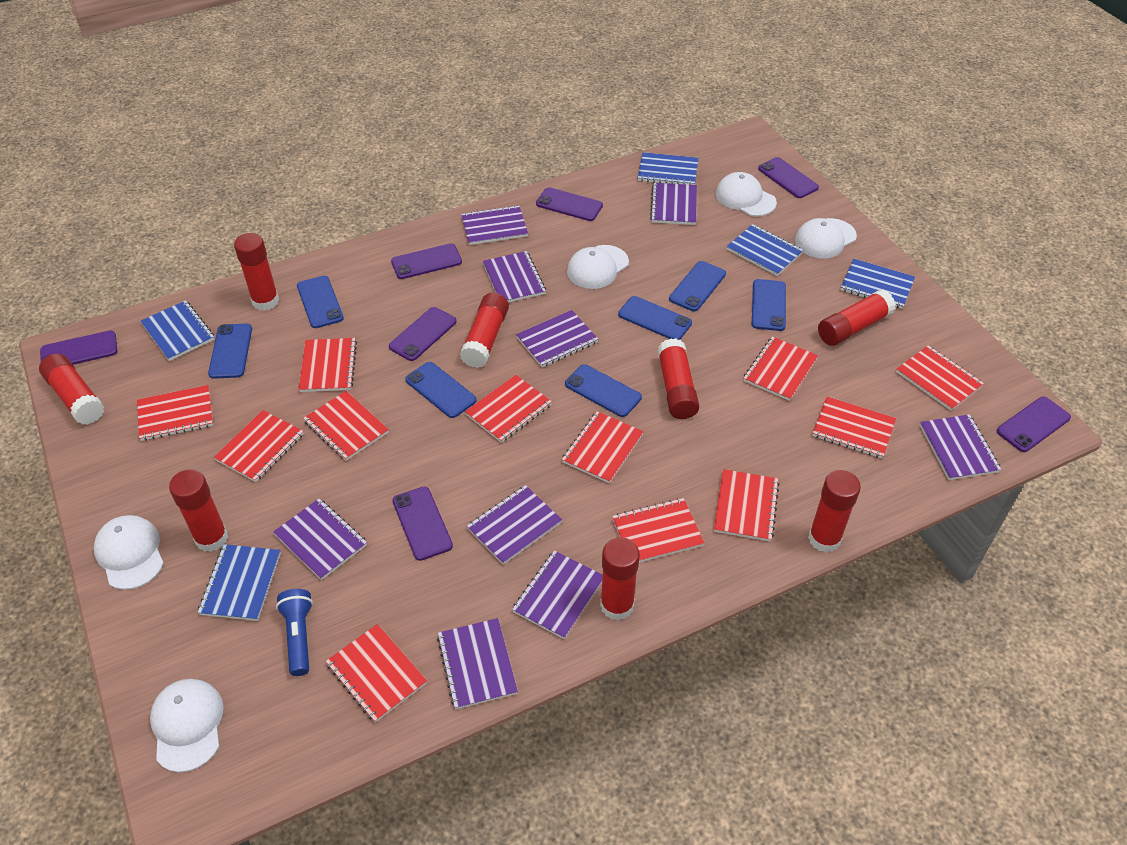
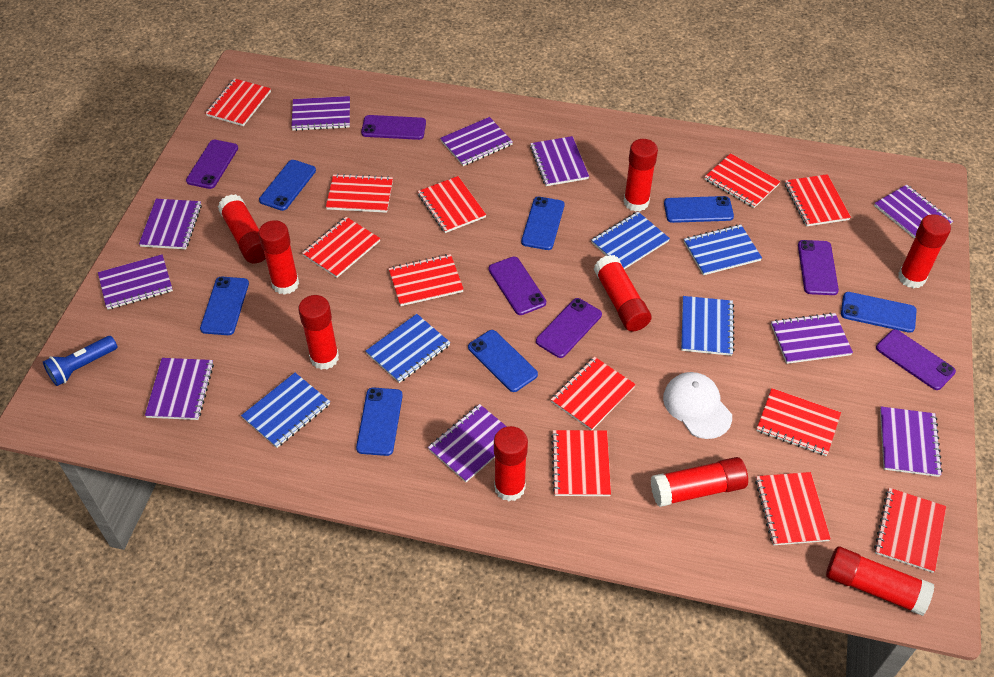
purple notebook: 9 -> 10
purple phone: 7 -> 6
red glue stick: 8 -> 9
white cap: 5 -> 1

